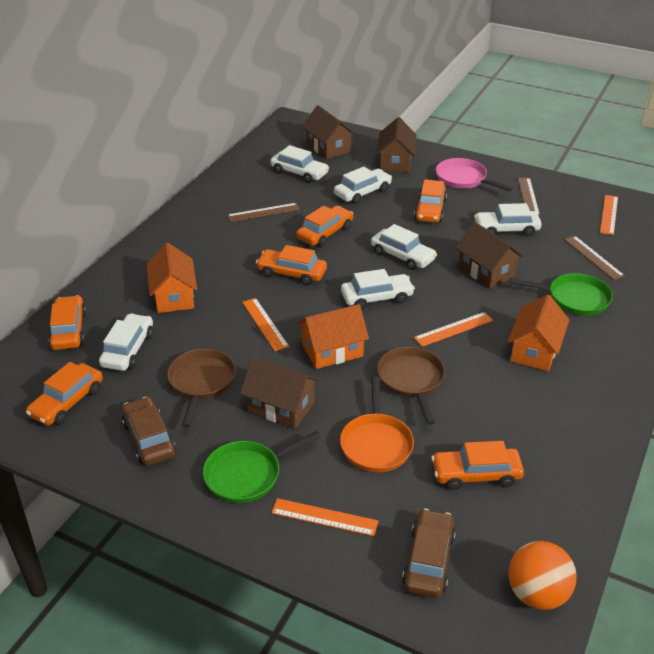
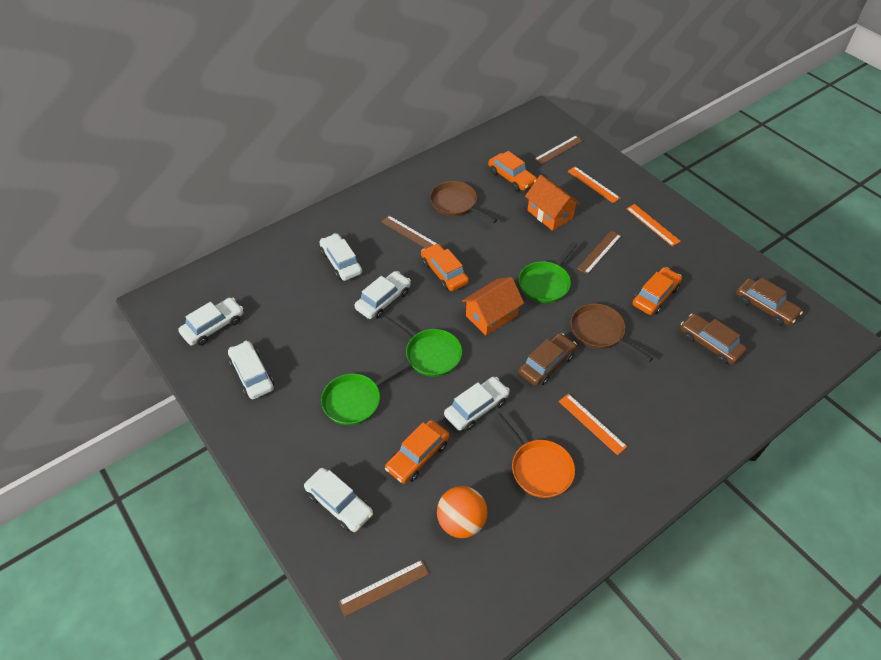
brown car: 2 -> 3
brown house: 4 -> 0
brown ruler: 3 -> 4
green pan: 2 -> 3
orange car: 6 -> 4
orange house: 3 -> 2
orange ruler: 4 -> 3
pink pan: 1 -> 0

